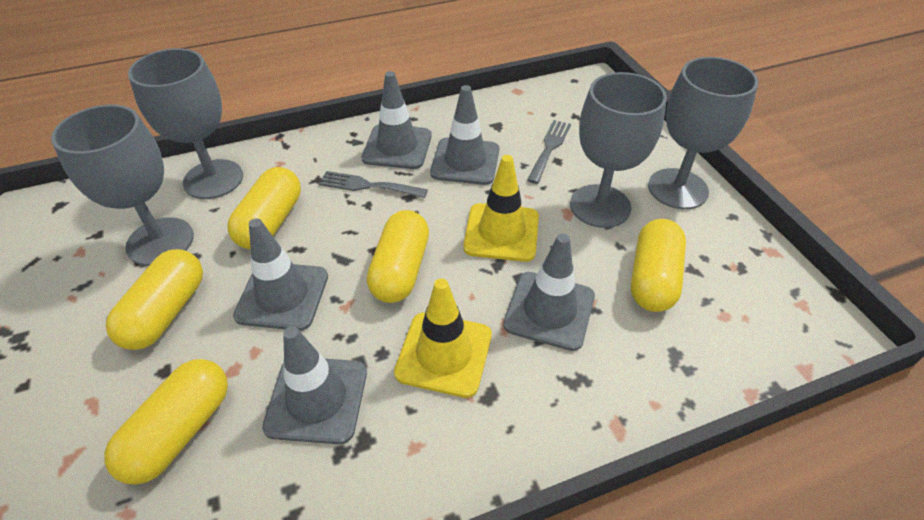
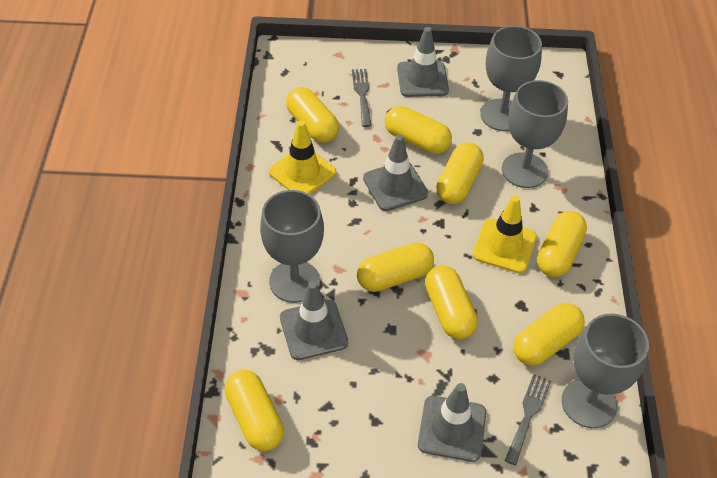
grey traffic cone: 5 -> 4
yellow capsule: 5 -> 8

